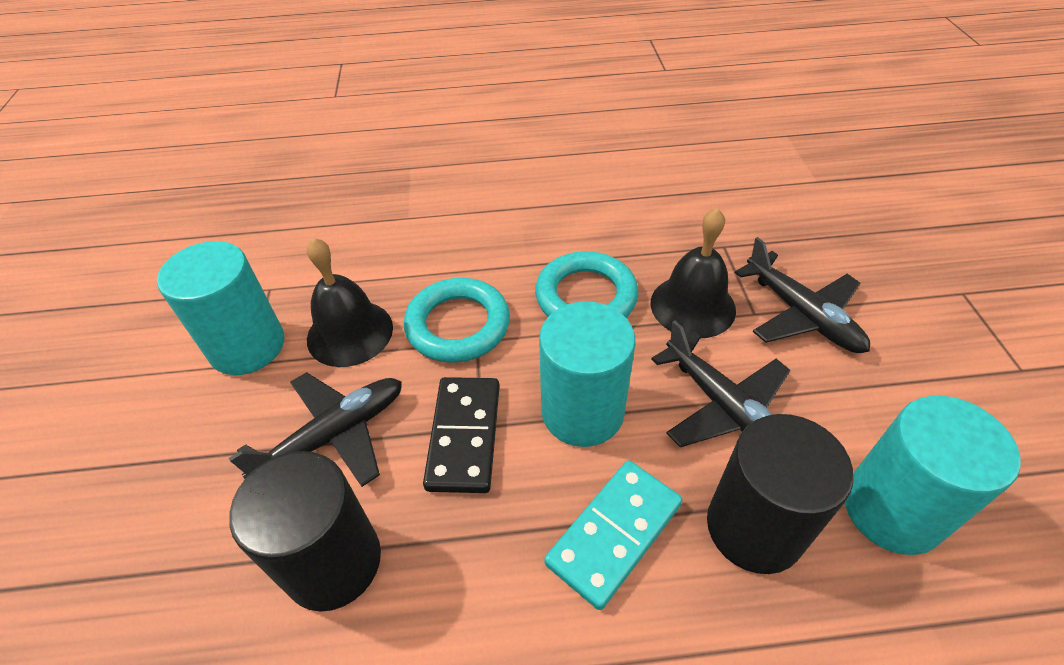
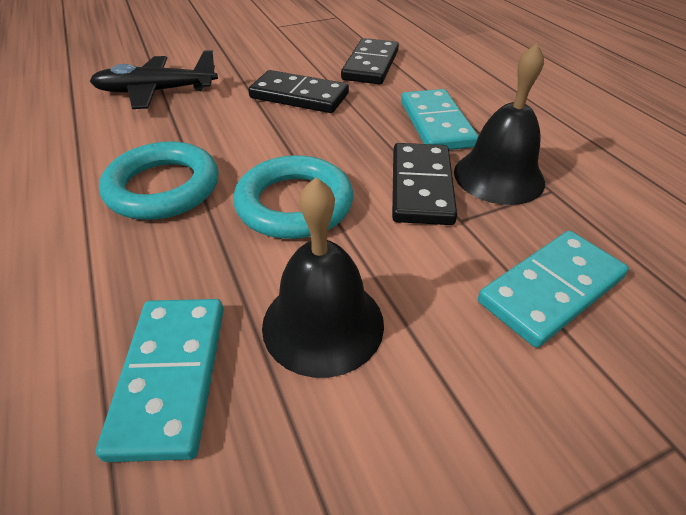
black cylinder: 2 -> 0
black domino: 1 -> 3
black plane: 3 -> 1
turquoise cylinder: 3 -> 0
turquoise domino: 1 -> 3

